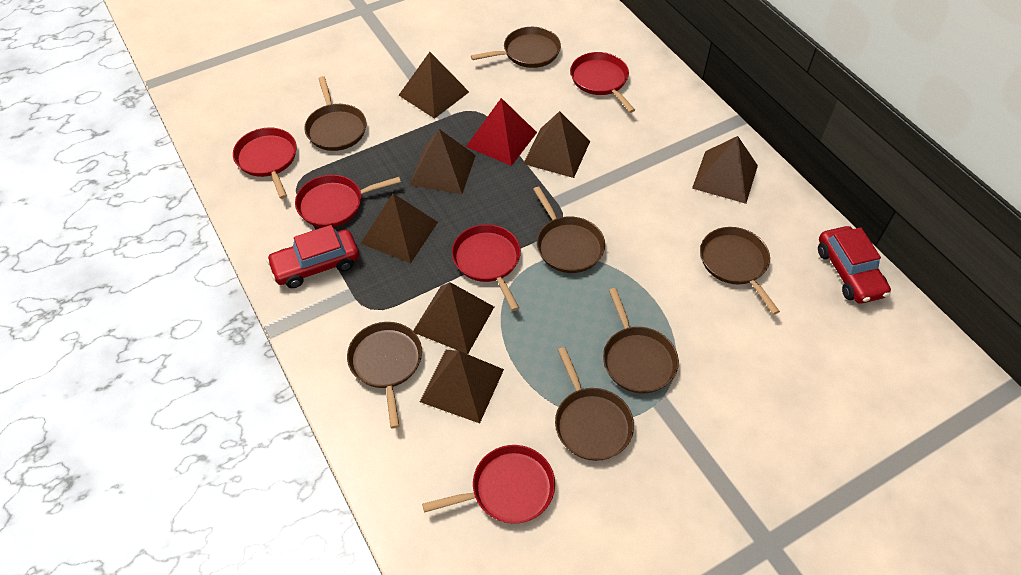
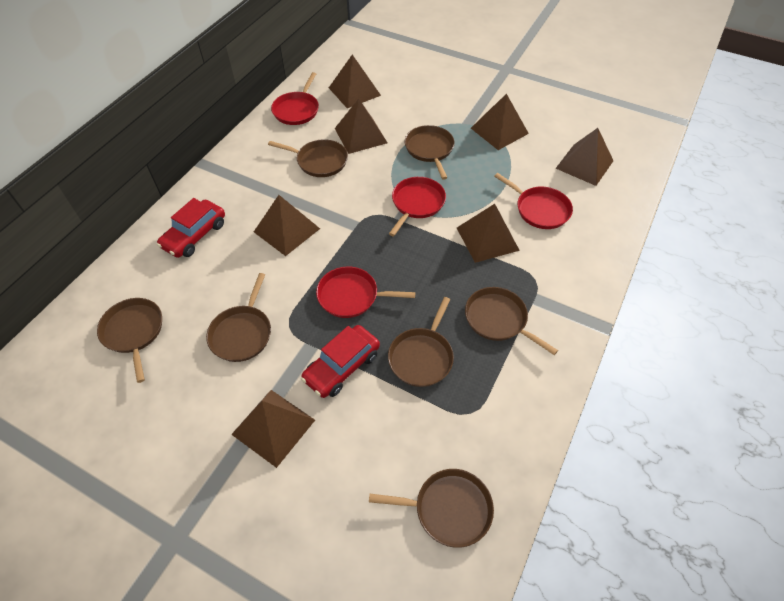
red pan: 5 -> 4
red pyramid: 1 -> 0

